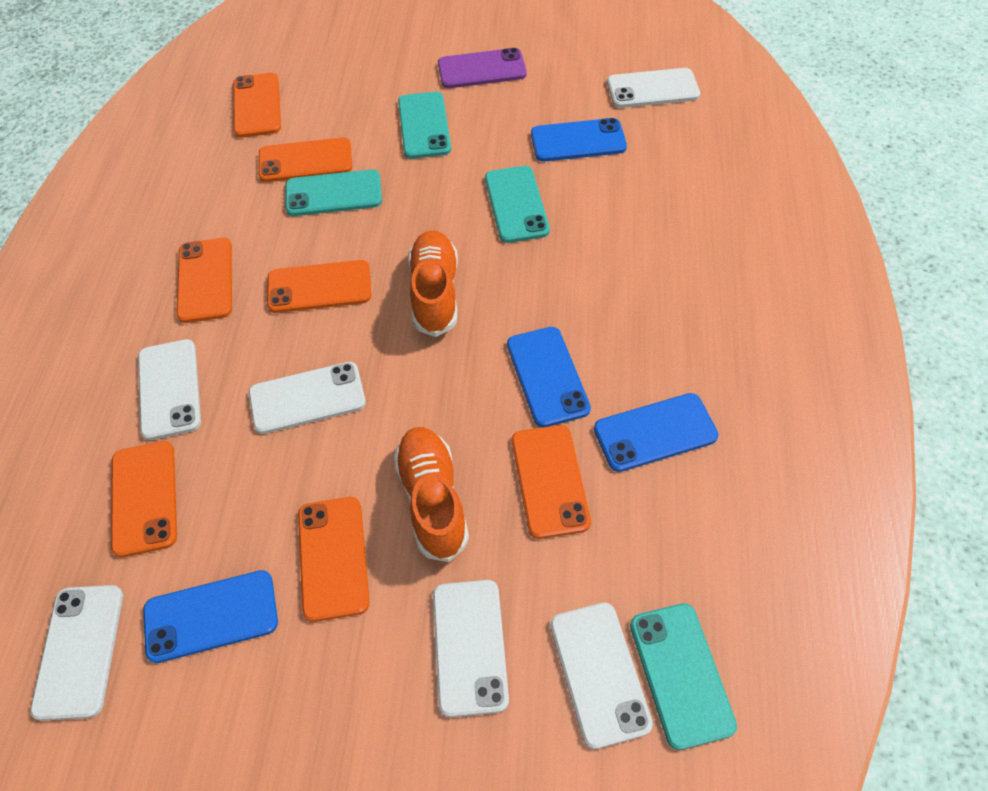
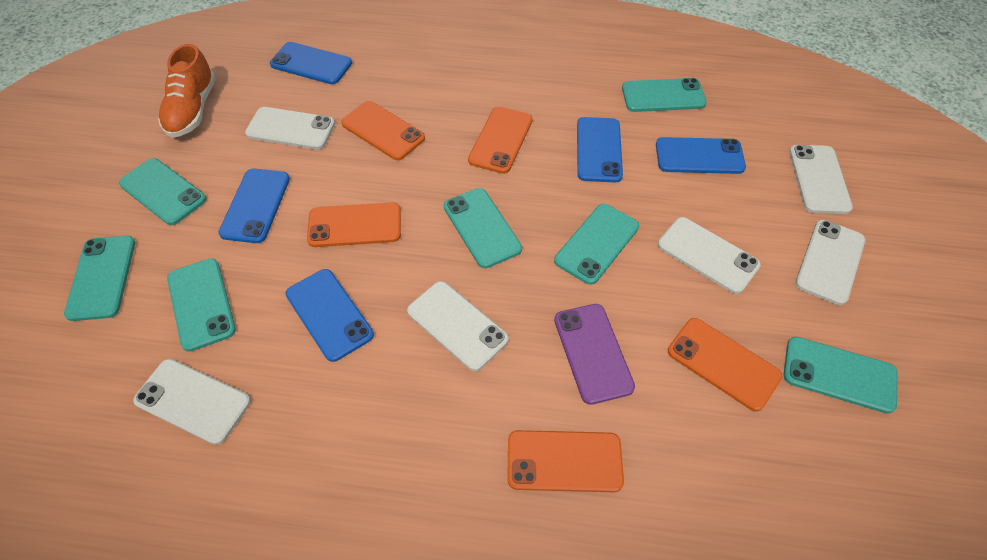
blue phone: 4 -> 5
orange phone: 7 -> 5
orange shoe: 2 -> 1
turquoise phone: 4 -> 7

